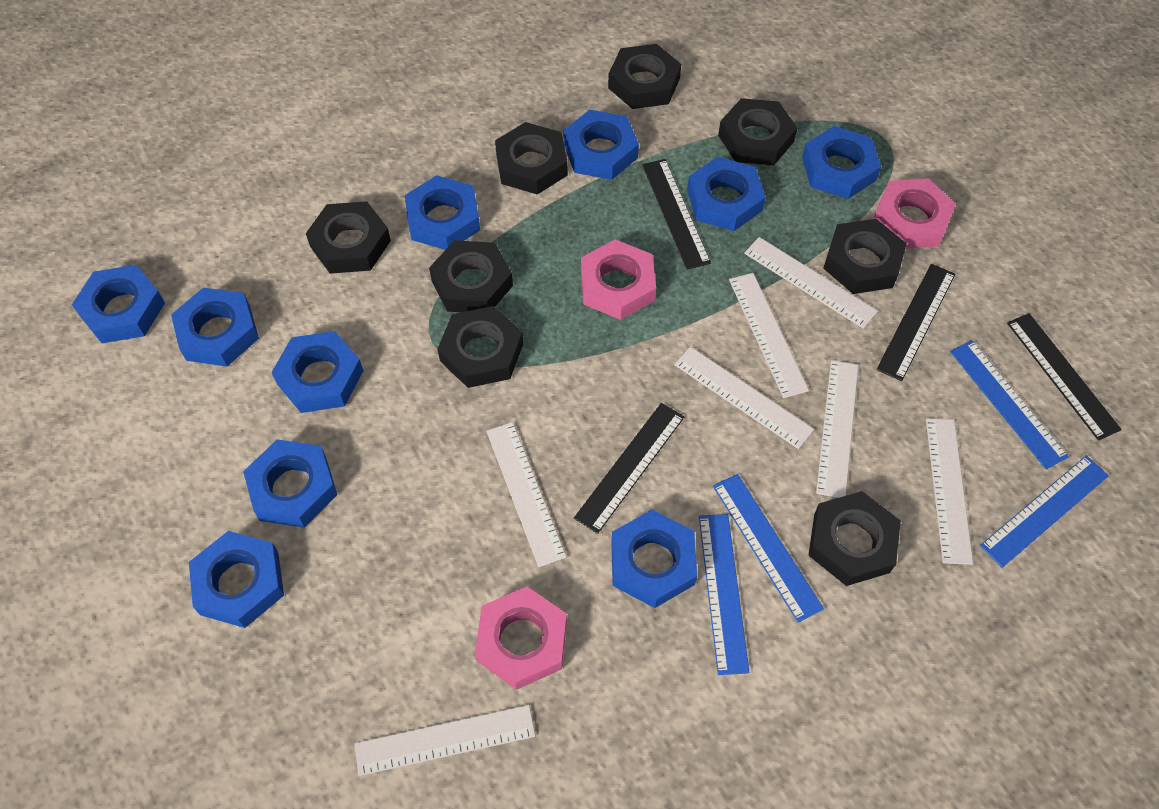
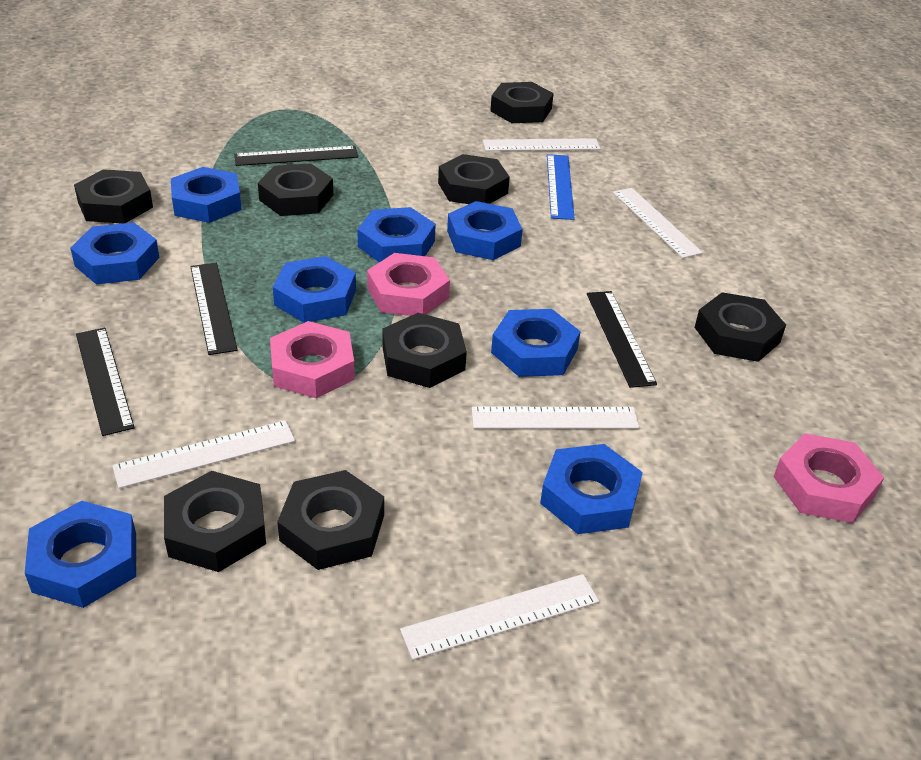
blue nut: 10 -> 8
blue ruler: 4 -> 1
white ruler: 7 -> 5

